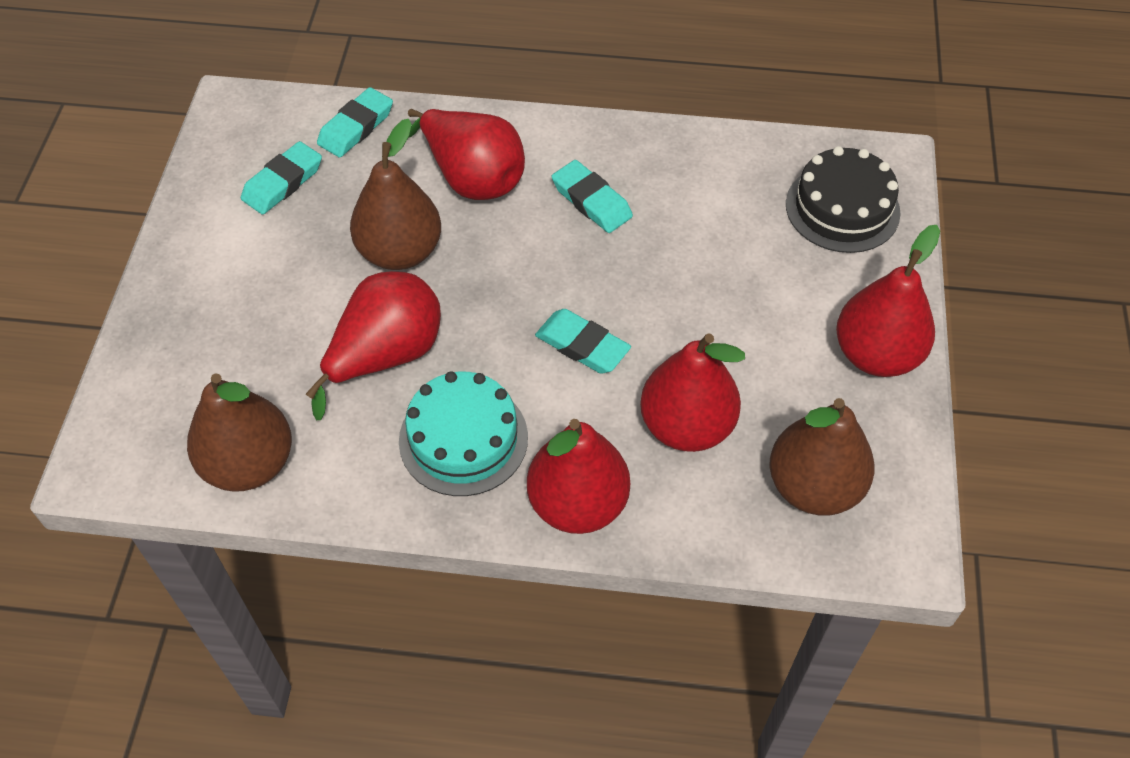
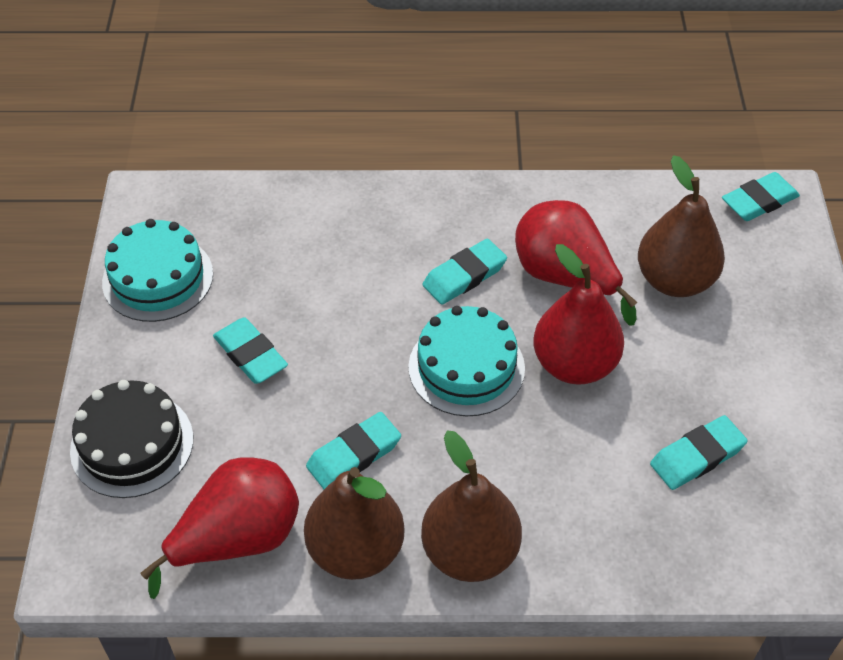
red pear: 5 -> 3
turquoise cake: 1 -> 2
turquoise eraser: 4 -> 5

